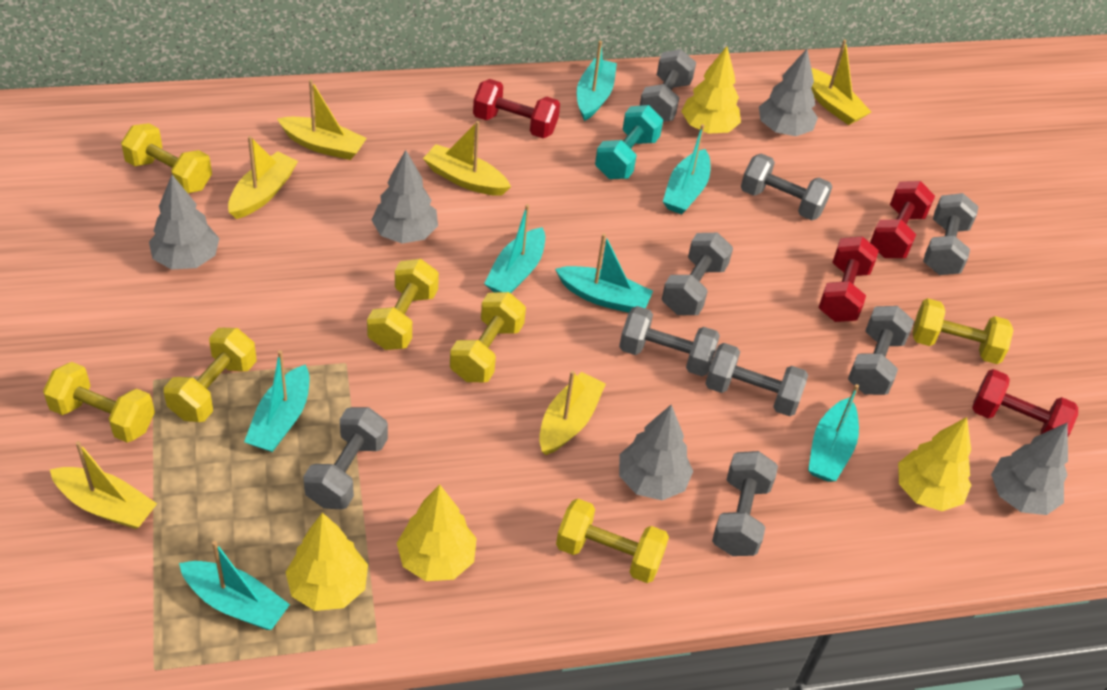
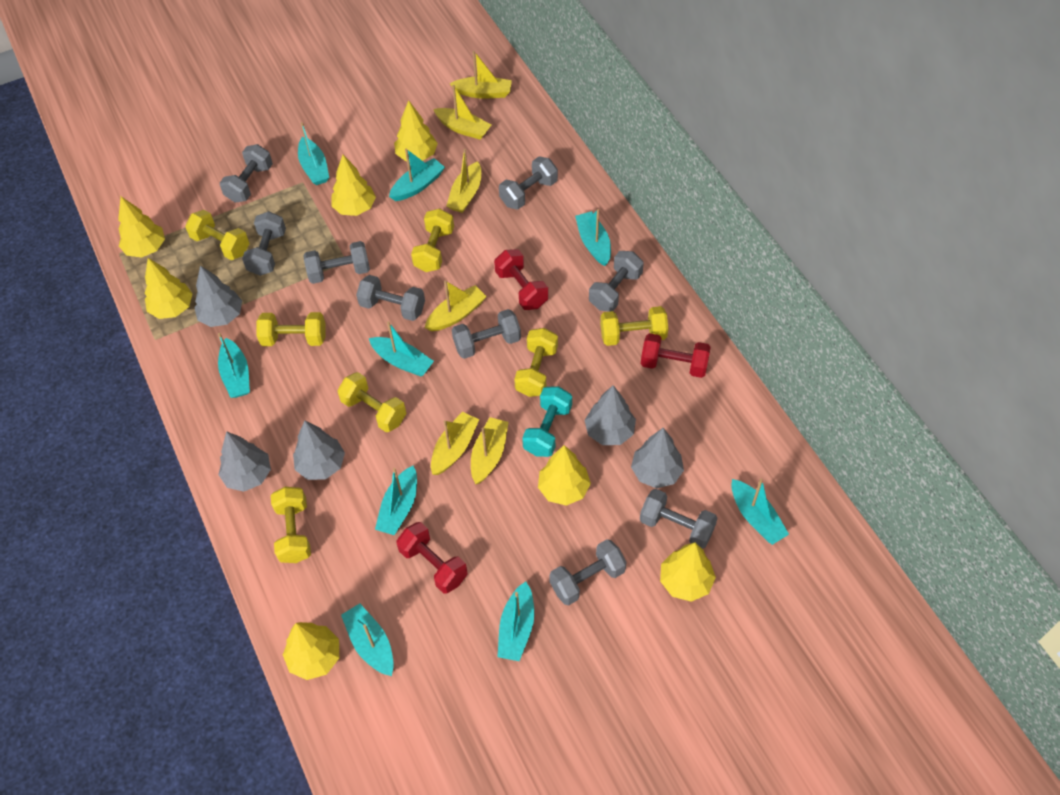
red dumbbell: 4 -> 3
turquoise boat: 7 -> 9
yellow tree: 4 -> 7

